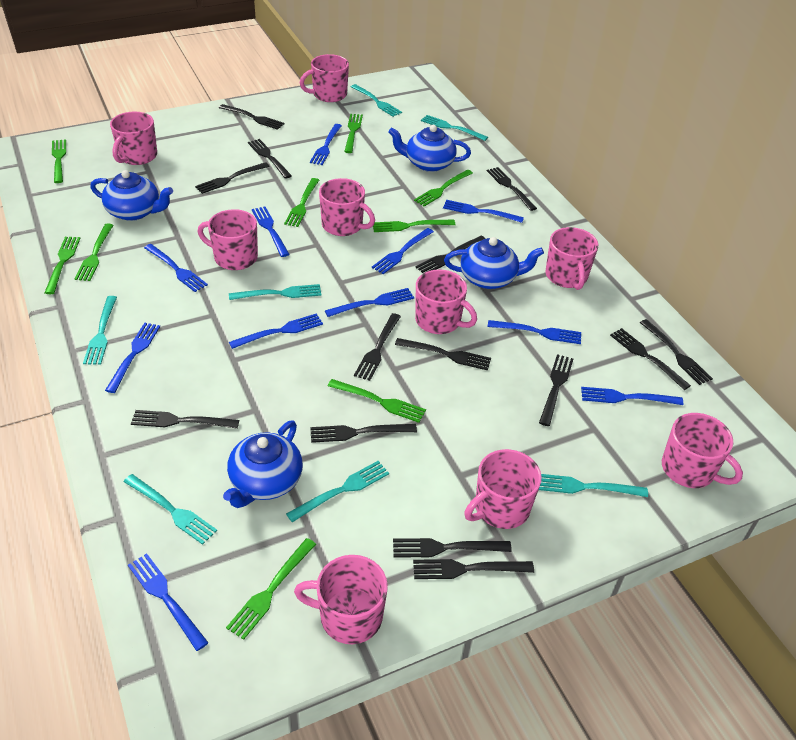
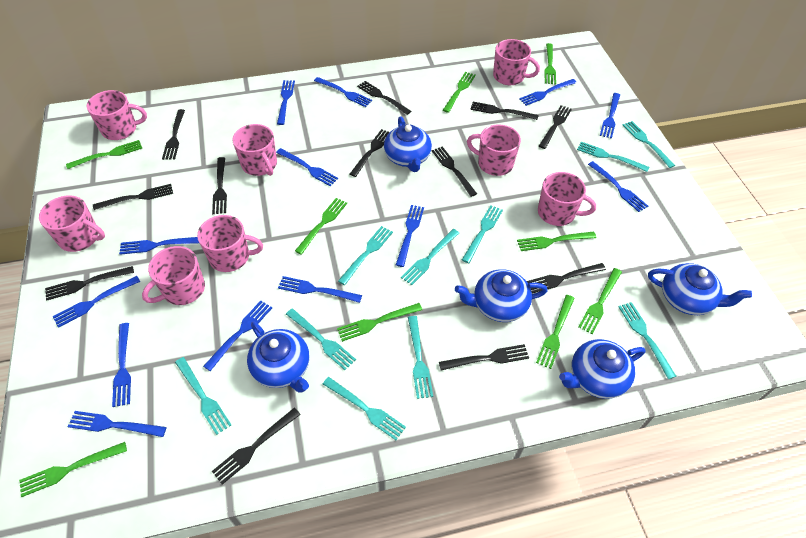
black fork: 14 -> 12
blue fork: 11 -> 13
blue teapot: 4 -> 5
pink mug: 9 -> 8
turquoise fork: 7 -> 10

